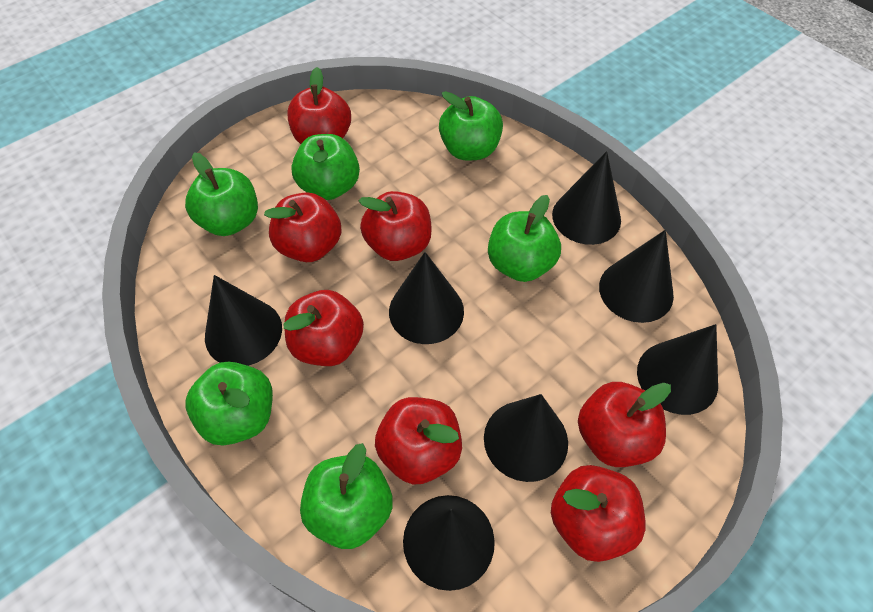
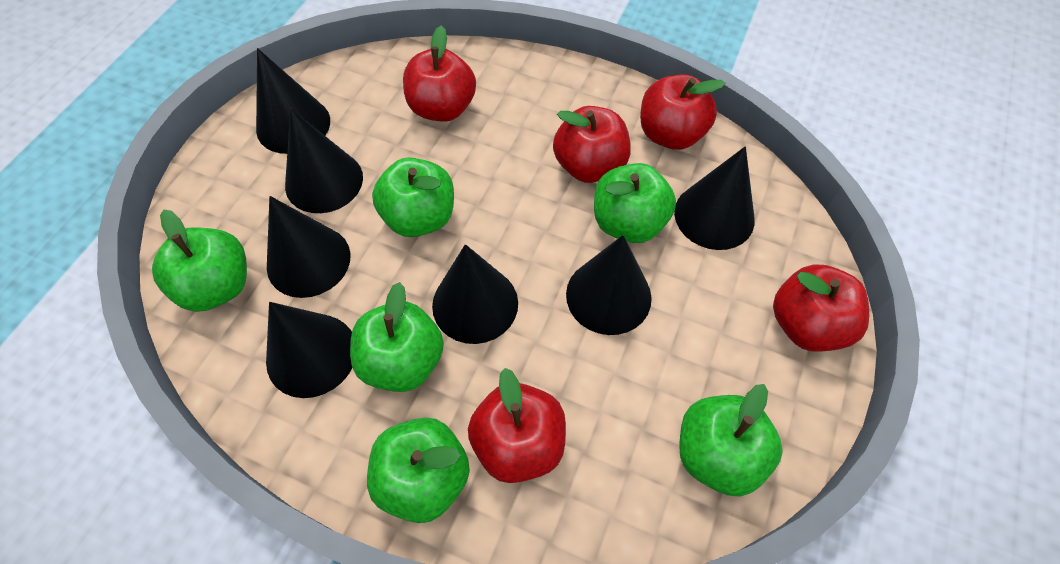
red apple: 7 -> 5

